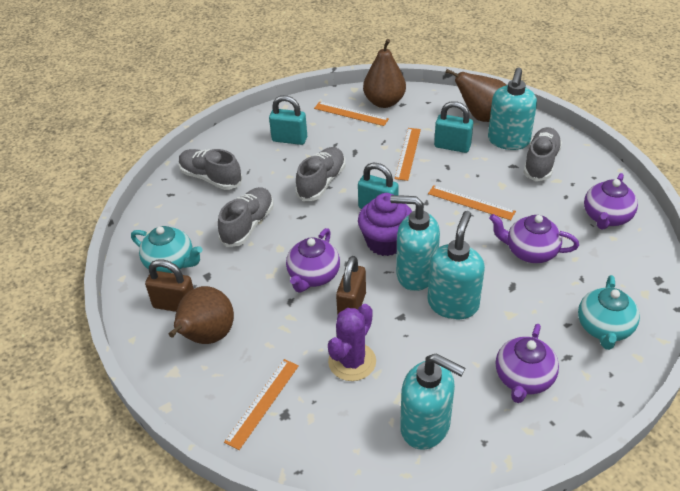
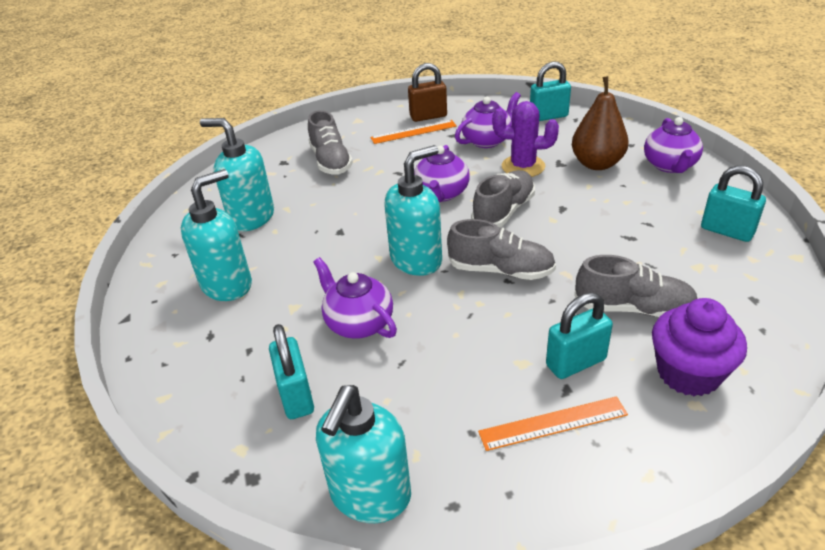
brown padlock: 2 -> 1
brown pear: 3 -> 1
orange ruler: 4 -> 2
turquoise padlock: 3 -> 4
turquoise teapot: 2 -> 0

